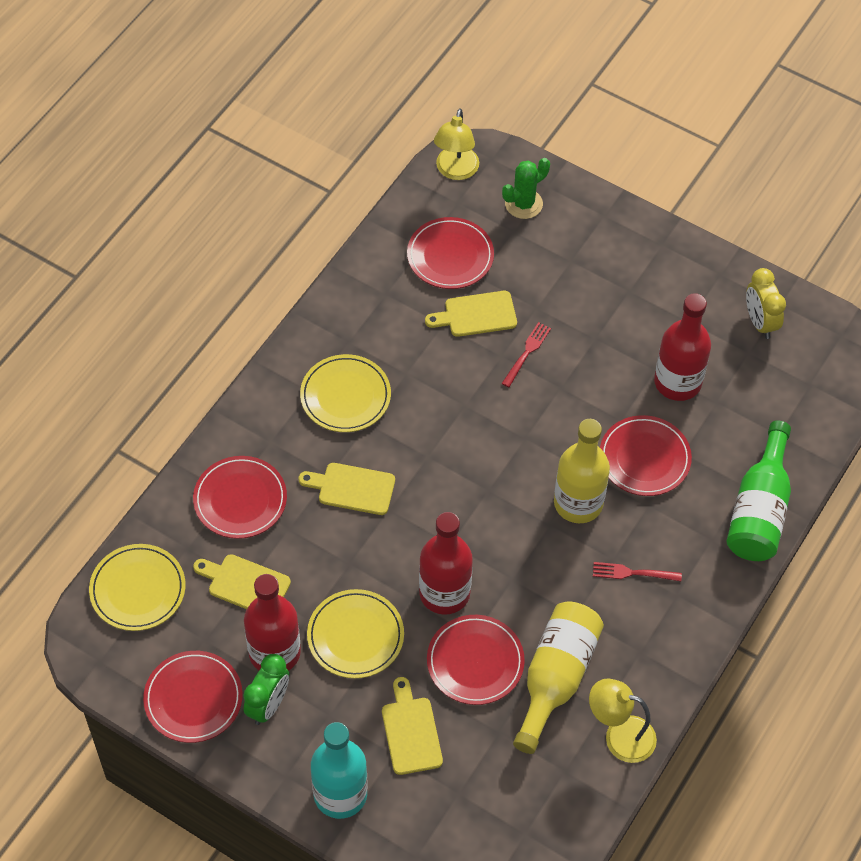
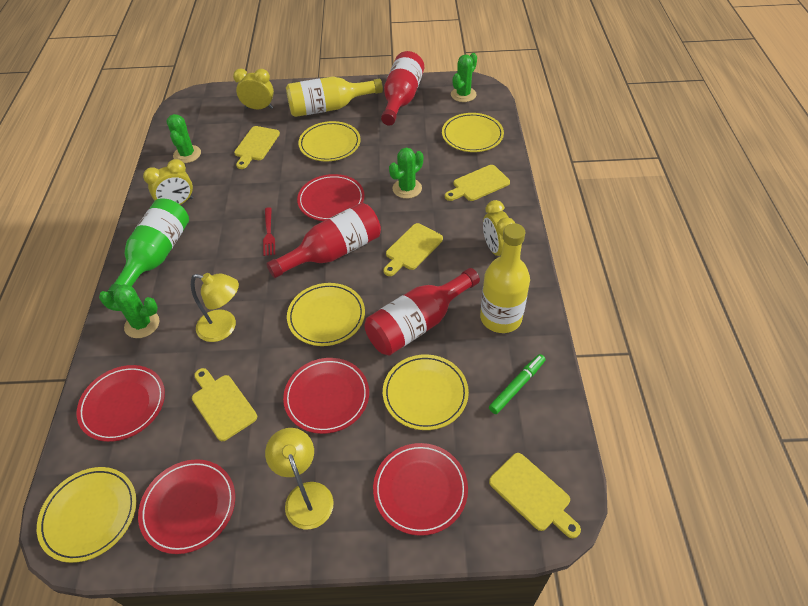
green cactus: 1 -> 4
green clock: 1 -> 0
green marker: 0 -> 1
red fork: 2 -> 1
turquoise bottle: 1 -> 0
yellow clock: 1 -> 3
yellow cutting board: 4 -> 5
yellow plate: 3 -> 5

